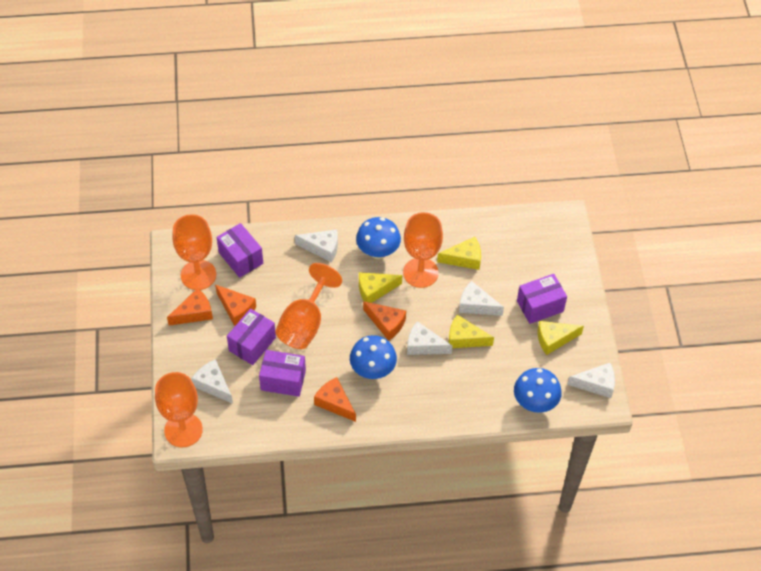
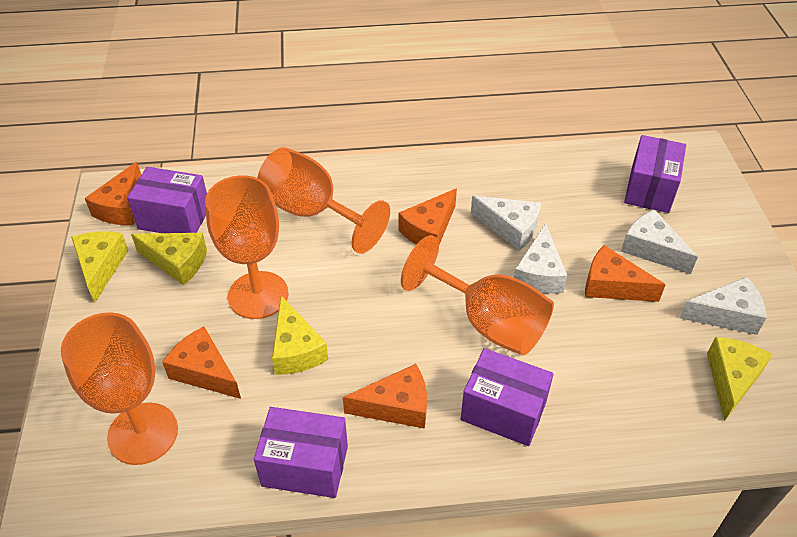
blue mushroom: 3 -> 0
orange cheese: 4 -> 5
white cheese: 5 -> 4

